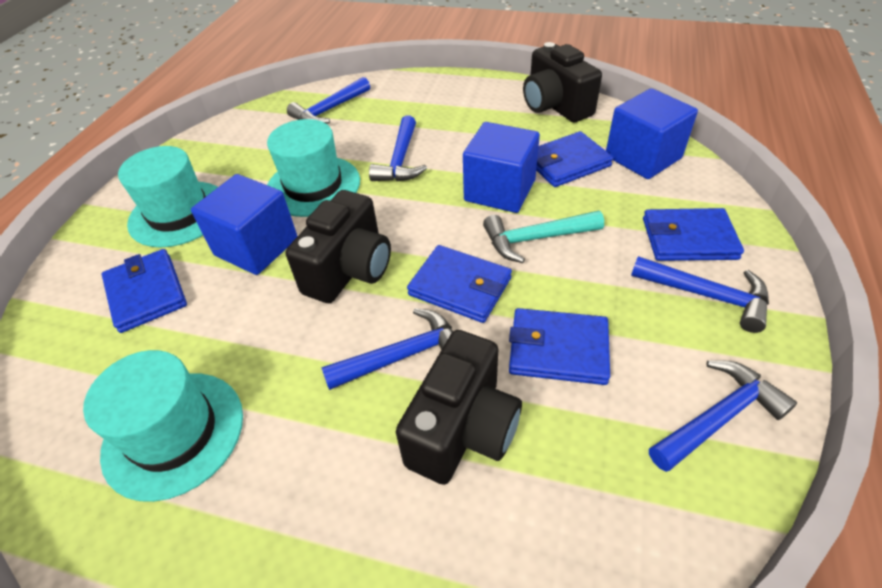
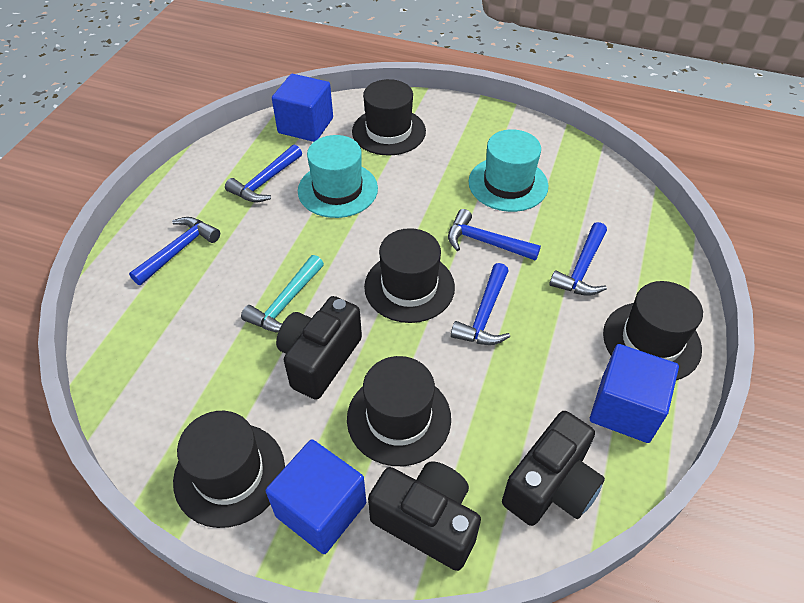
black hat: 0 -> 5
blue wallet: 5 -> 0
turquoise hat: 3 -> 2

